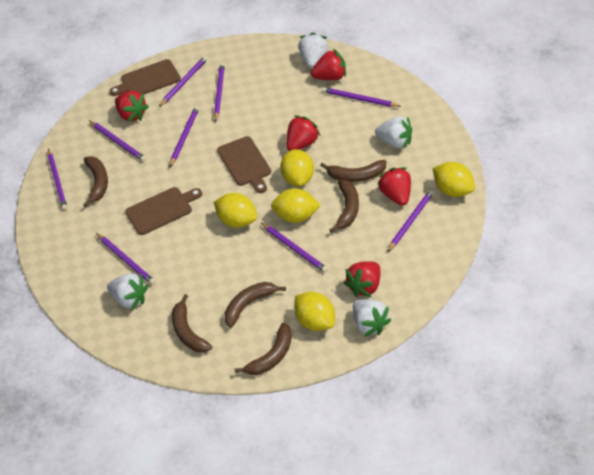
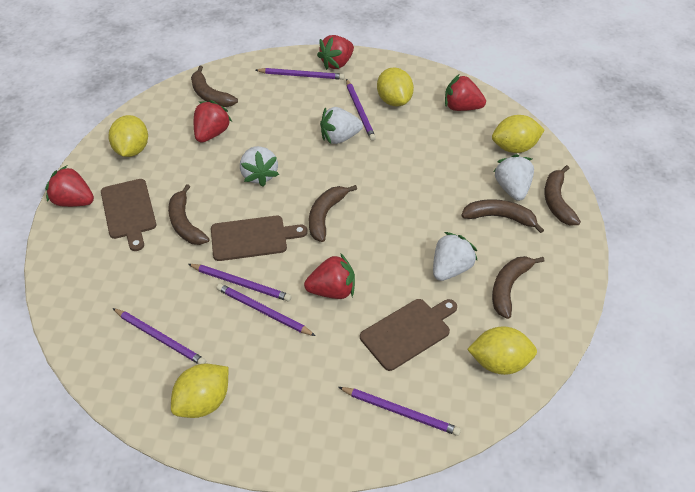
purple pencil: 9 -> 6

